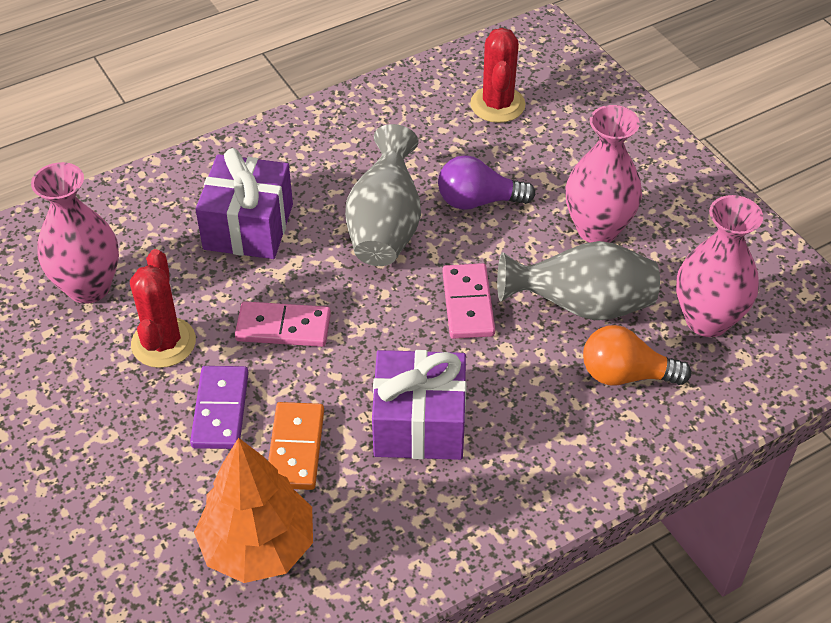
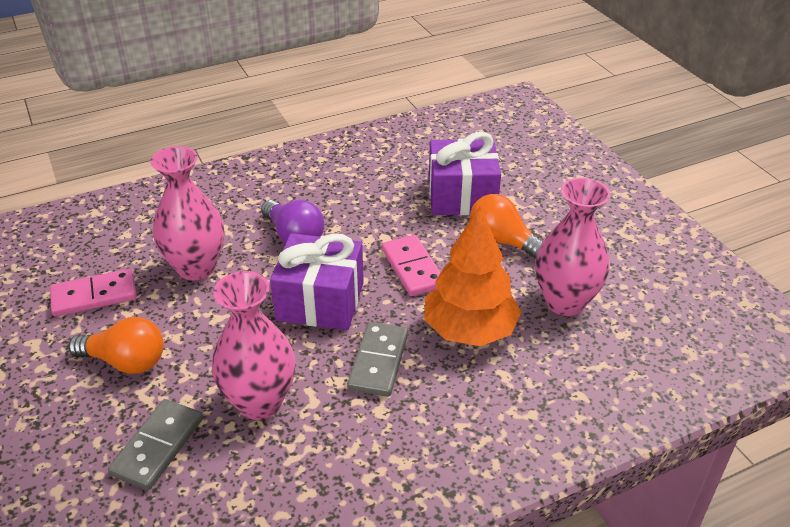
grey domino: 0 -> 2
grey vase: 2 -> 0
orange domino: 1 -> 0
orange light bulb: 1 -> 2
purple domino: 1 -> 0
red cactus: 2 -> 0

